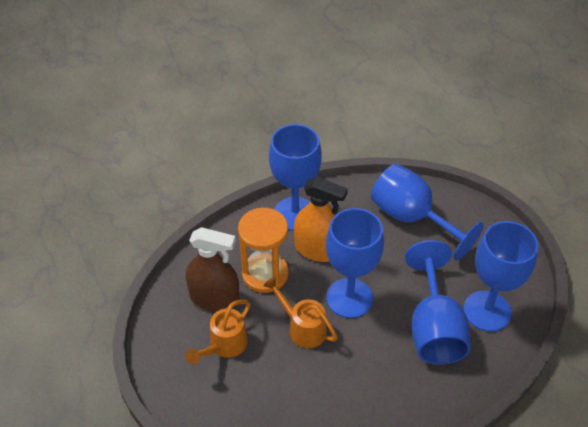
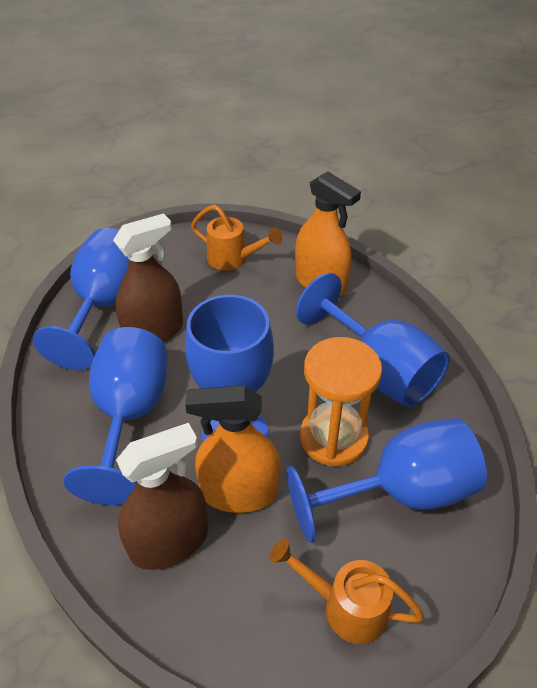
brown spray bottle: 1 -> 2
orange spray bottle: 1 -> 2

